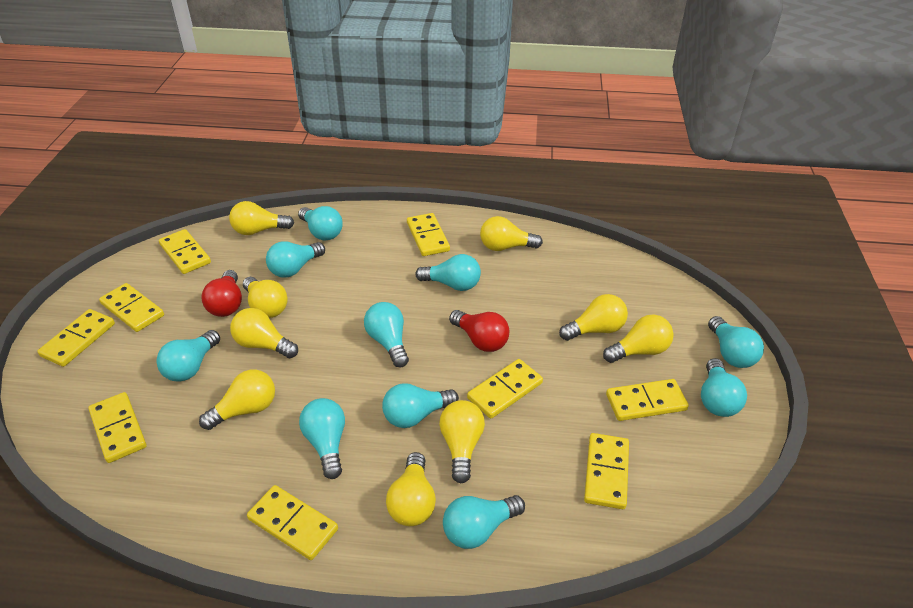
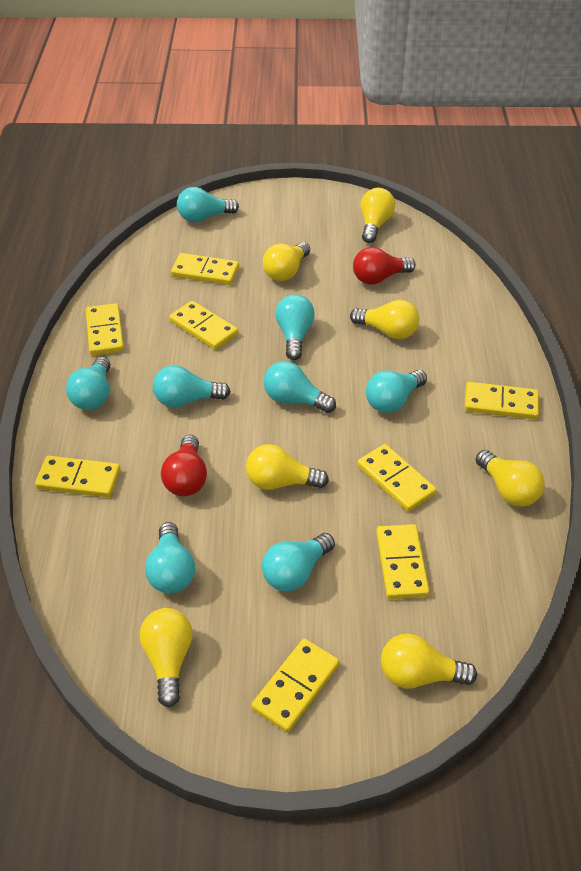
turquoise light bulb: 10 -> 8
yellow domino: 9 -> 8
yellow light bulb: 9 -> 7

